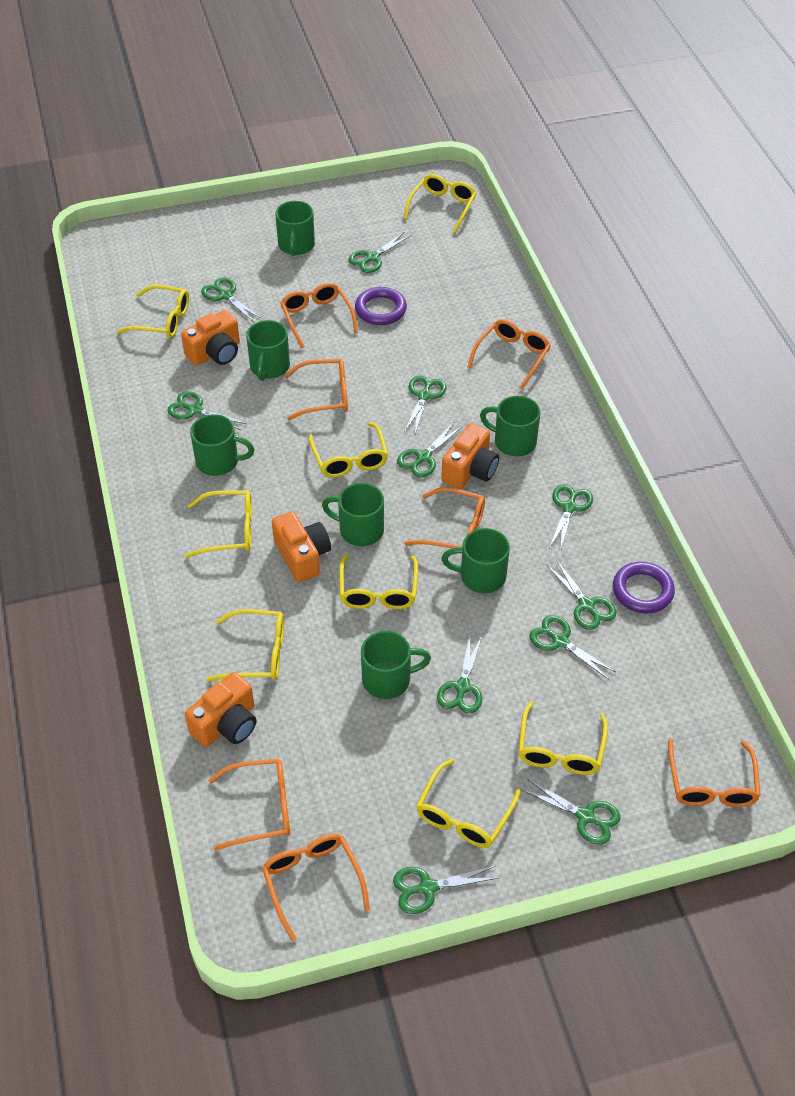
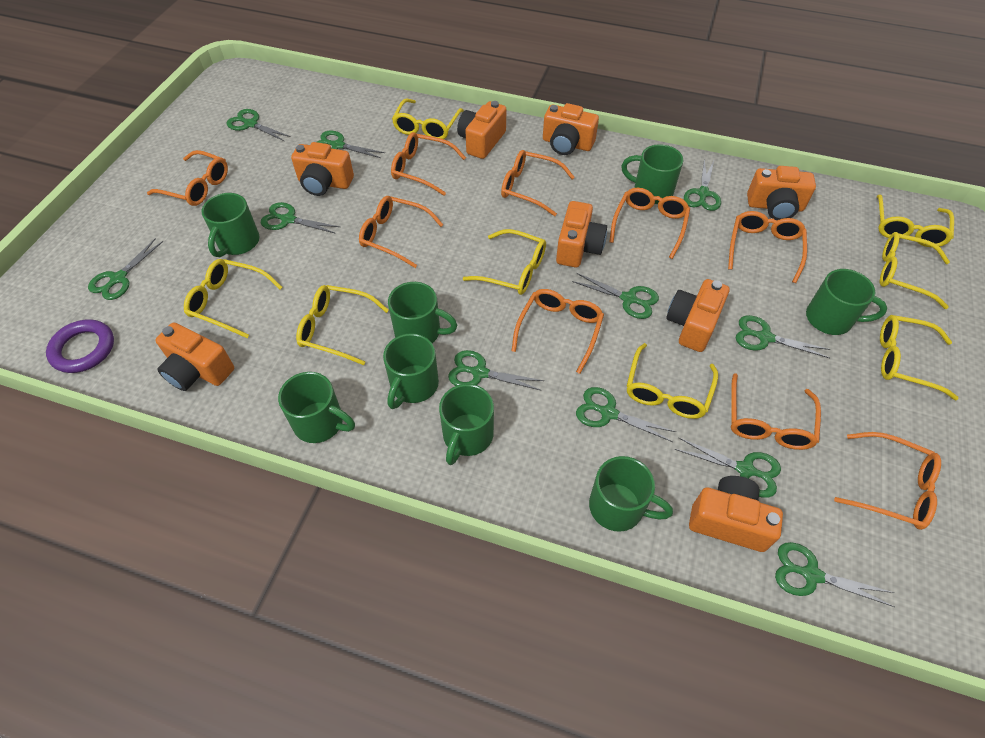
green mug: 7 -> 8
orange camera: 4 -> 8
orange glasses: 7 -> 9
purple ring: 2 -> 1

